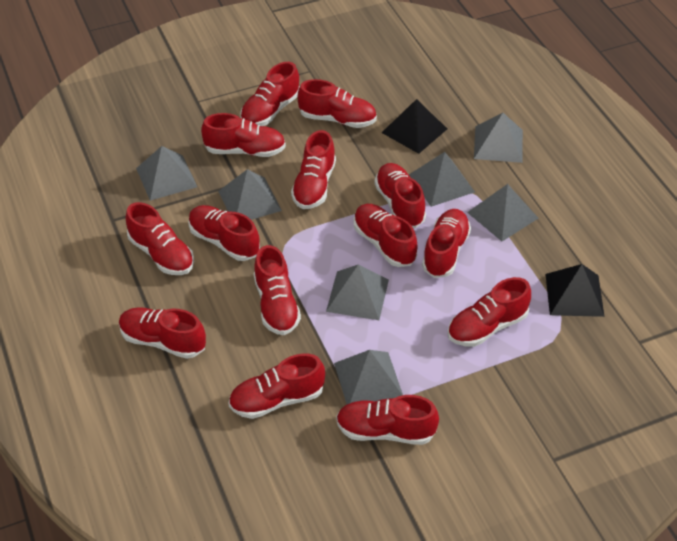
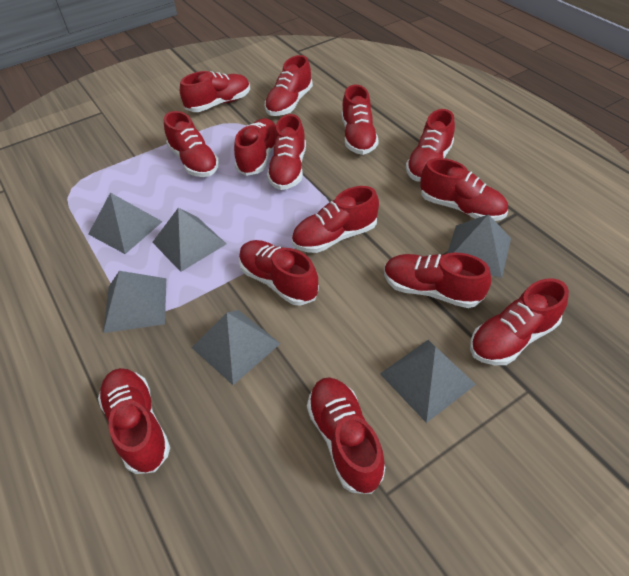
black pyramid: 2 -> 0
grey pyramid: 7 -> 6

